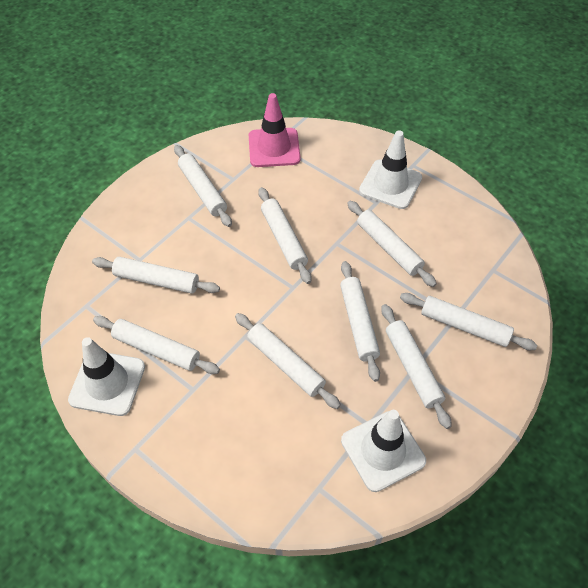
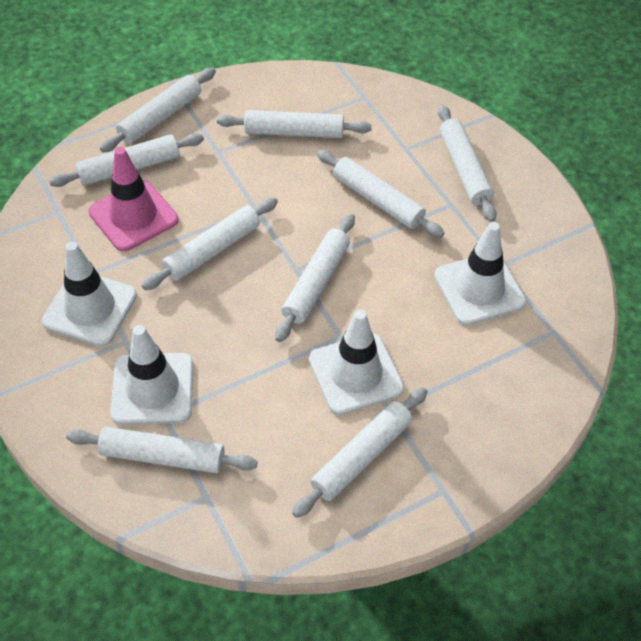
white traffic cone: 3 -> 4

